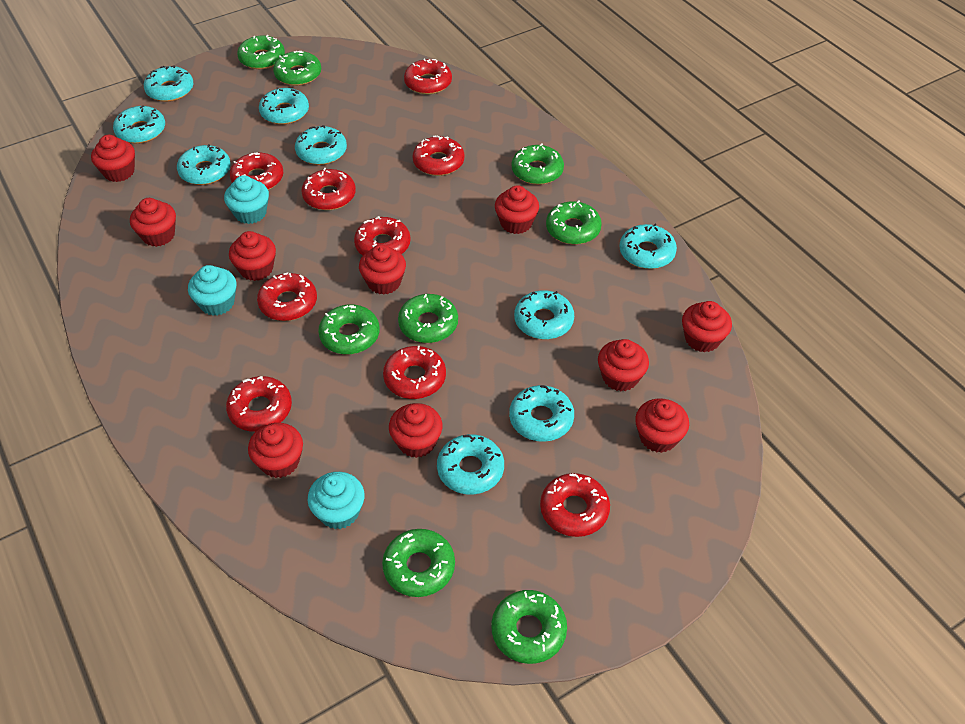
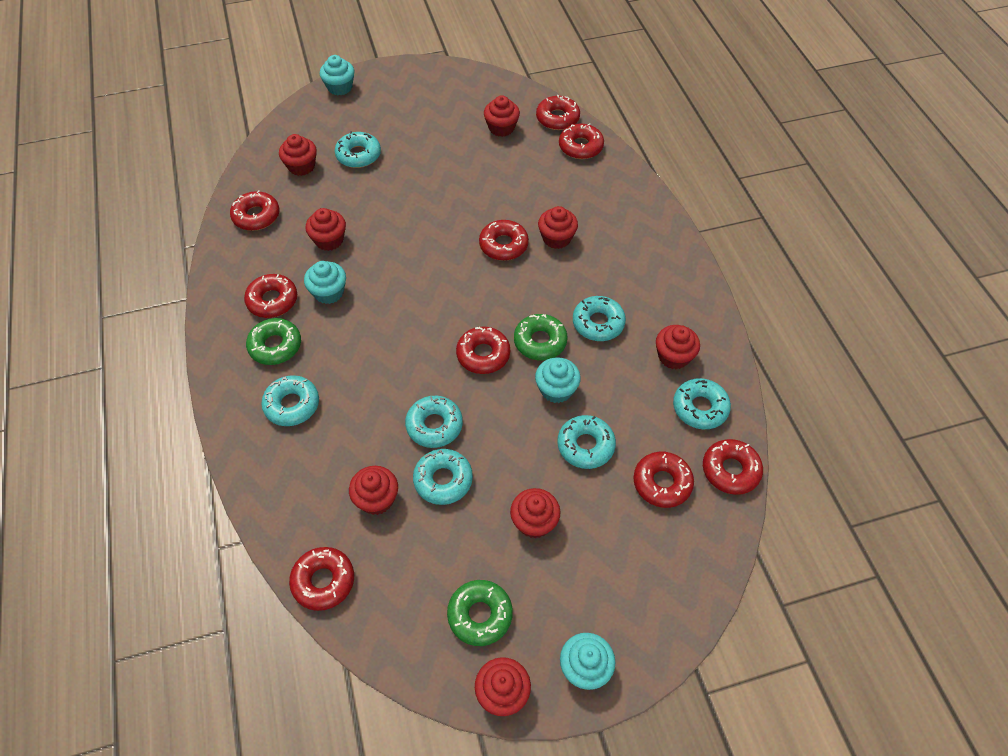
green donut: 8 -> 3
red cupcake: 10 -> 8
turquoise cupcake: 3 -> 4
turquoise donut: 9 -> 7

